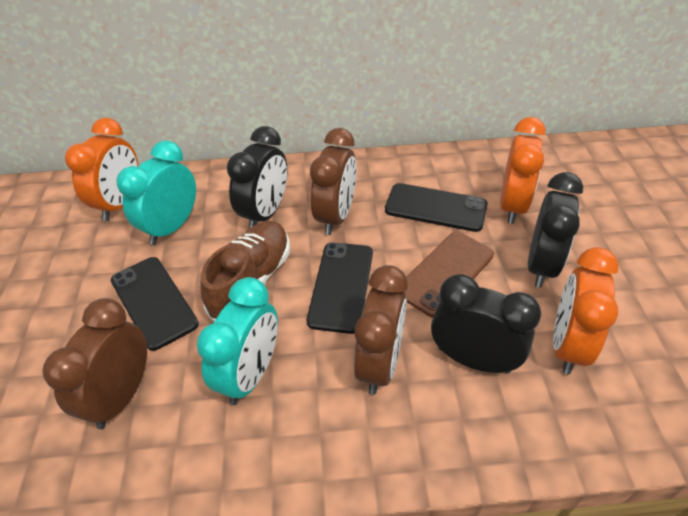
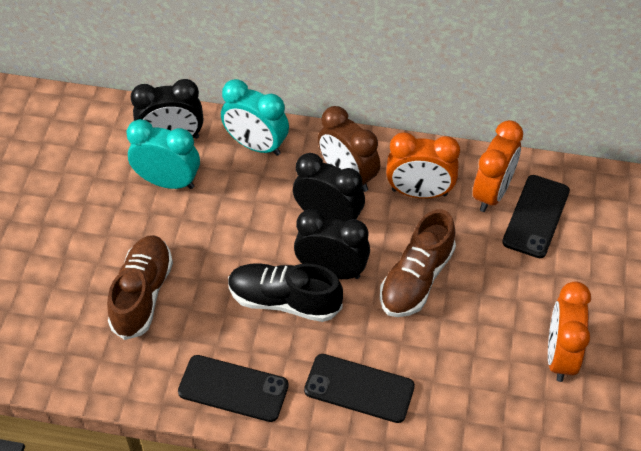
black shoe: 0 -> 1
brown clock: 3 -> 1
brown phone: 1 -> 0
brown shoe: 1 -> 2

